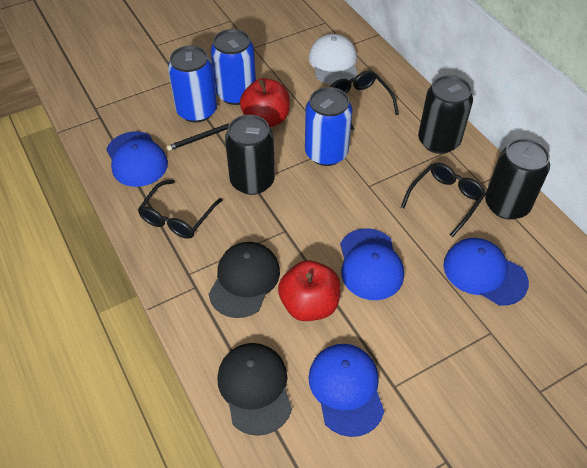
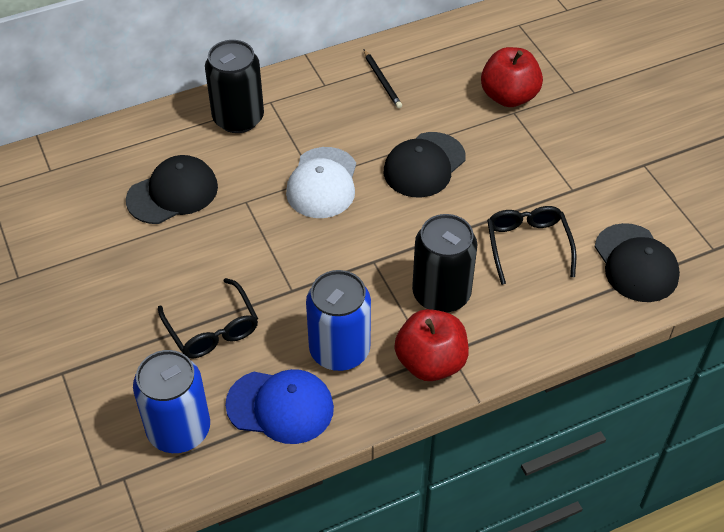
black can: 3 -> 2
black cap: 2 -> 3
black glasses: 3 -> 2
blue can: 3 -> 2
blue cap: 4 -> 1

